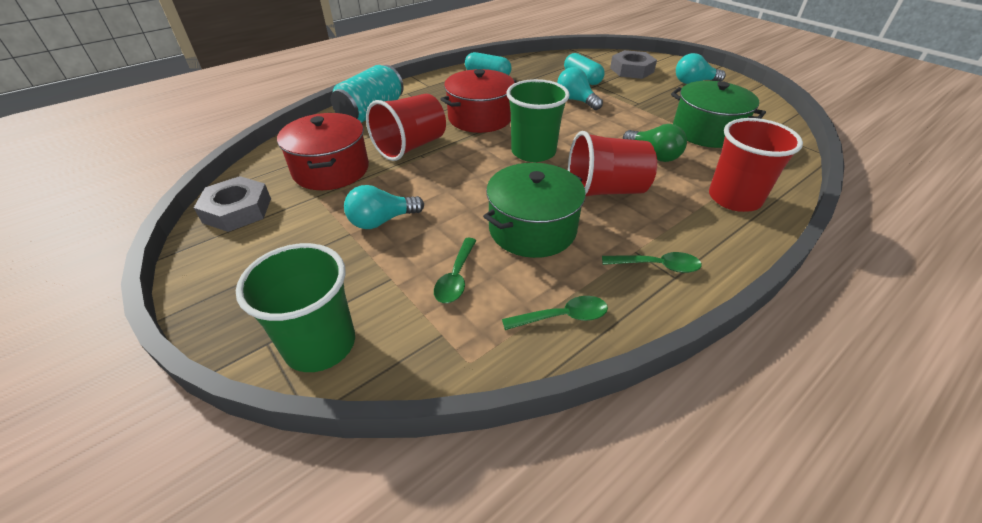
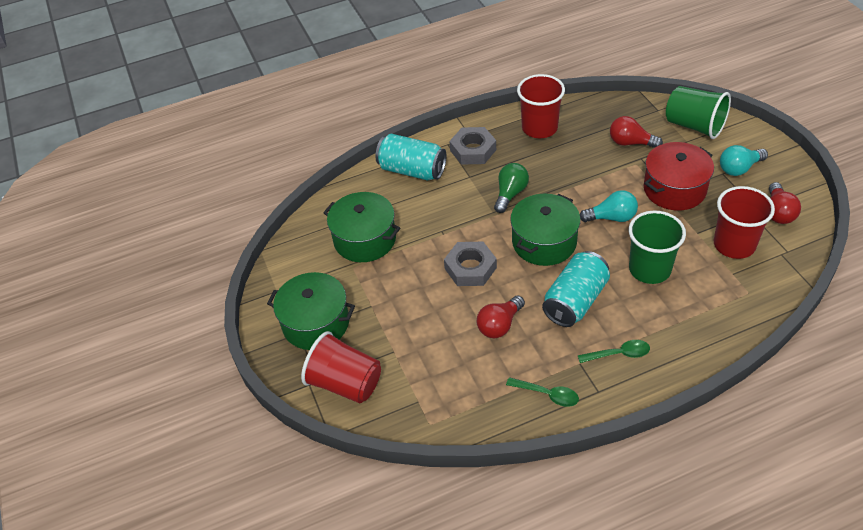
green pot: 2 -> 3
green spoon: 3 -> 2
red light bulb: 0 -> 3
red pot: 2 -> 1
turquoise can: 1 -> 2
turquoise capsule: 2 -> 0
turquoise light bulb: 3 -> 2

